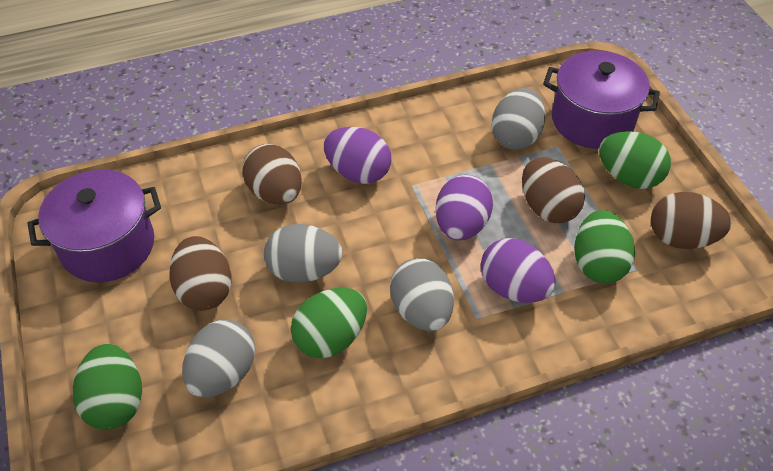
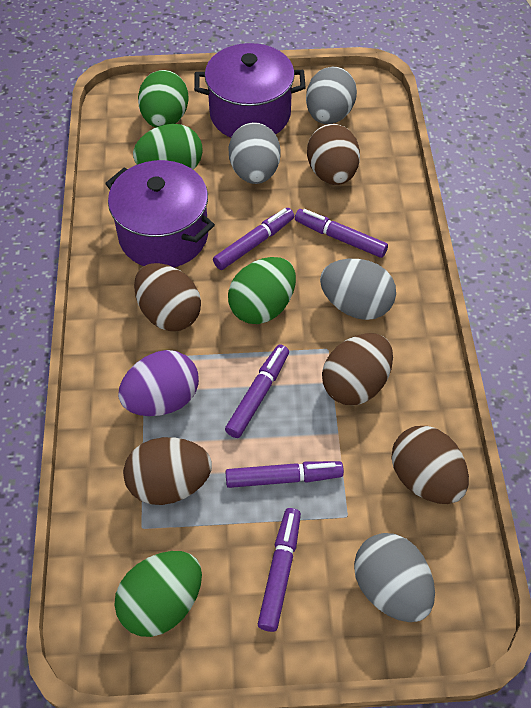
brown egg: 4 -> 5
purple egg: 3 -> 1
purple marker: 0 -> 5

